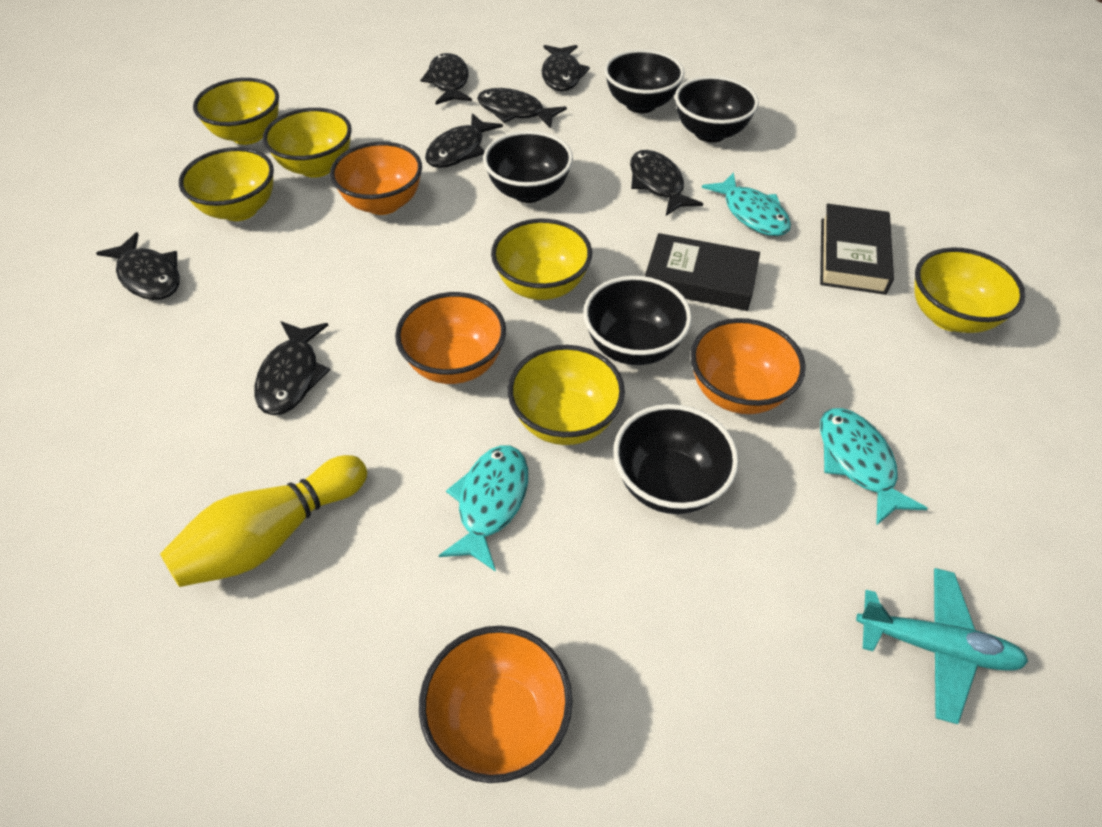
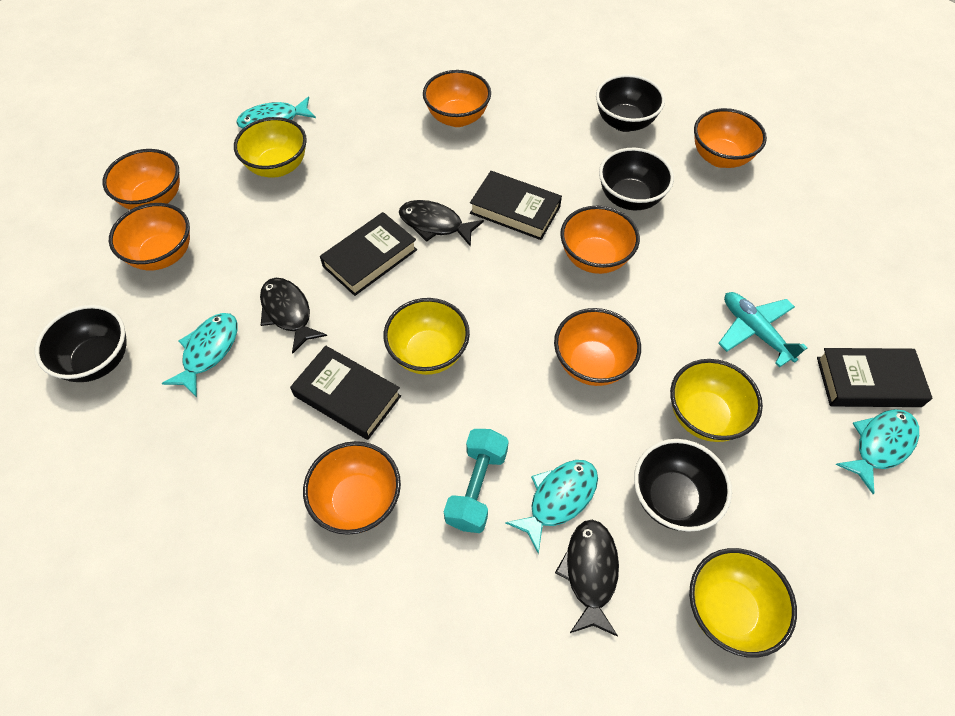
black book: 2 -> 4
black bowl: 5 -> 4
black fish: 7 -> 3
orange bowl: 4 -> 7
turquoise dumbbell: 0 -> 1
turquoise fish: 3 -> 4
yellow bowl: 6 -> 4
yellow bowling pin: 1 -> 0

